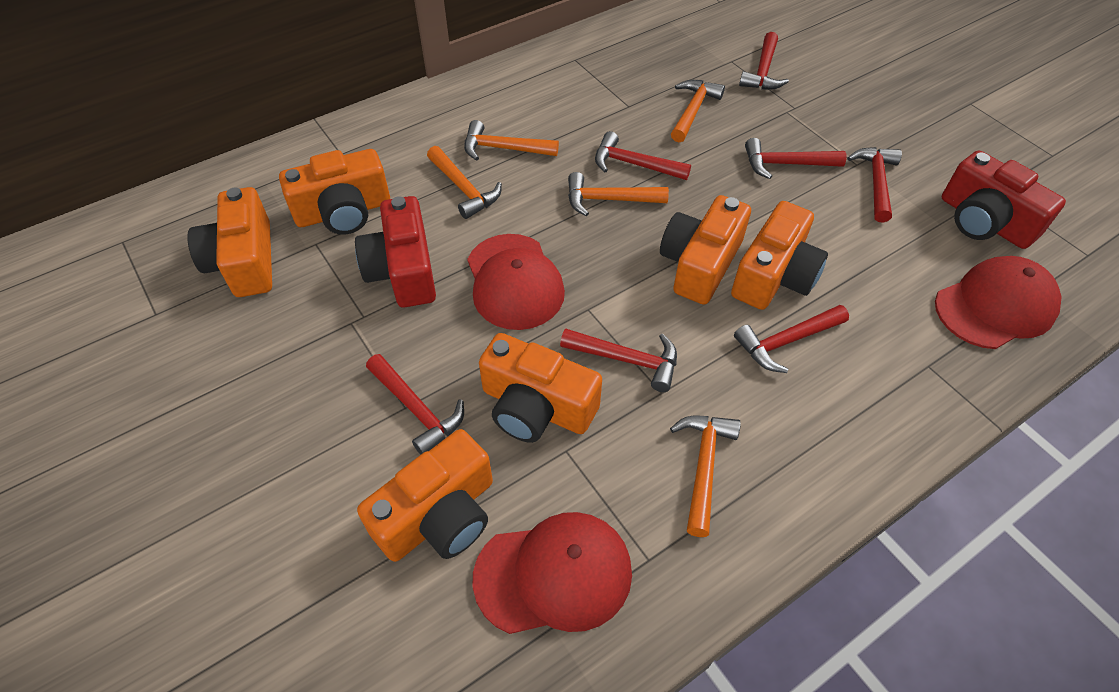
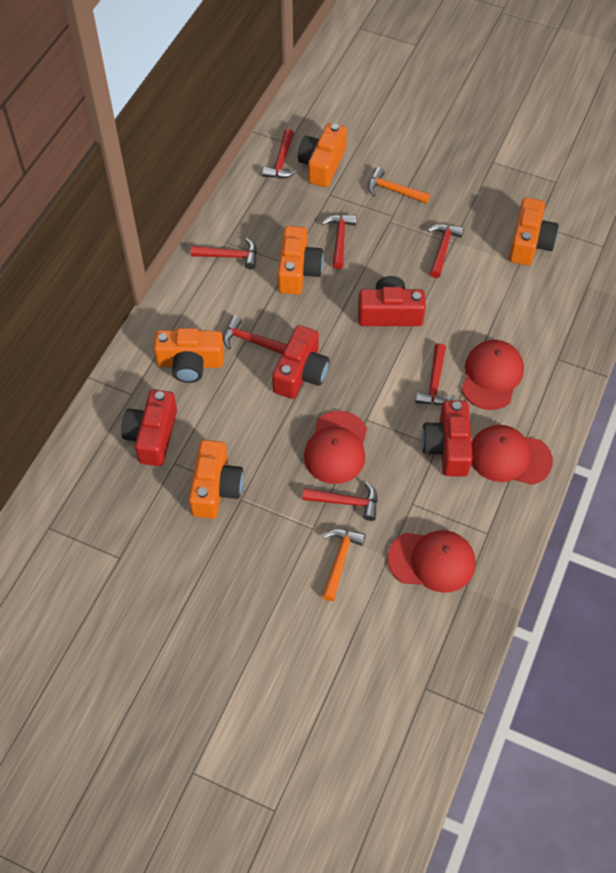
orange camera: 6 -> 5
orange hammer: 5 -> 2
red camera: 2 -> 4
red cap: 3 -> 4

